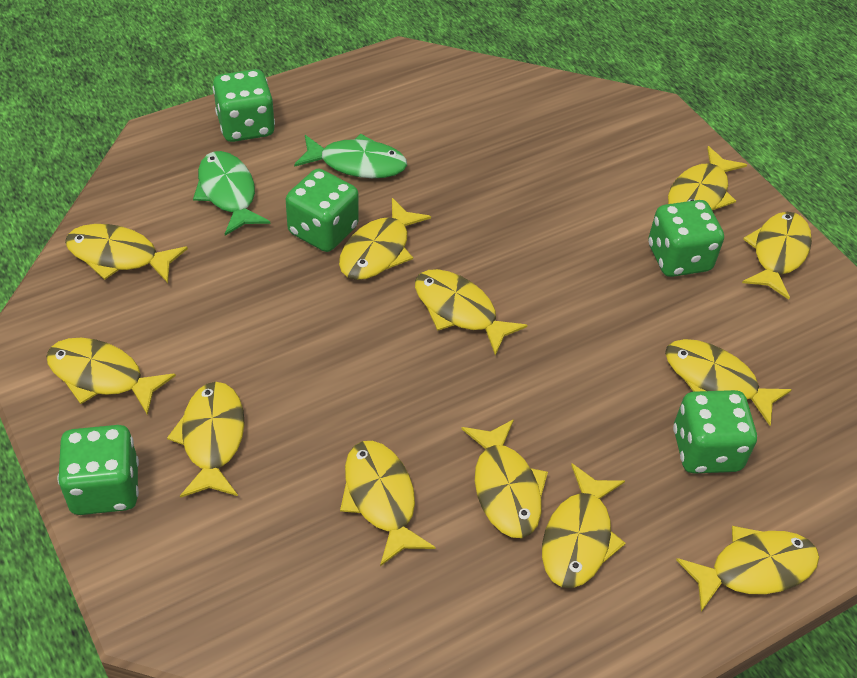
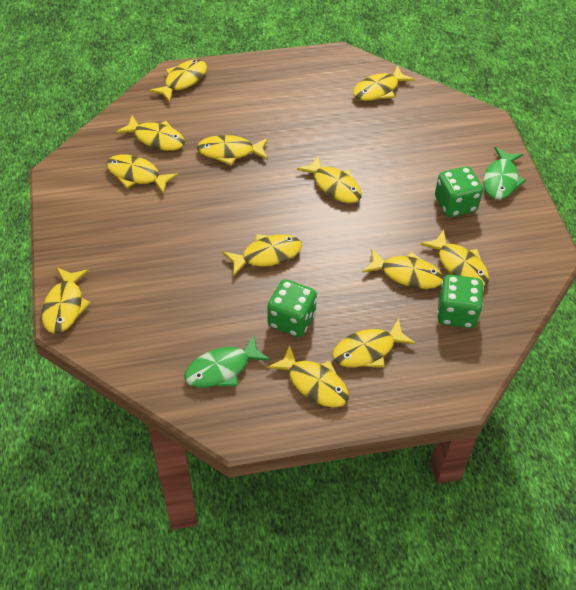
green dice: 5 -> 3

